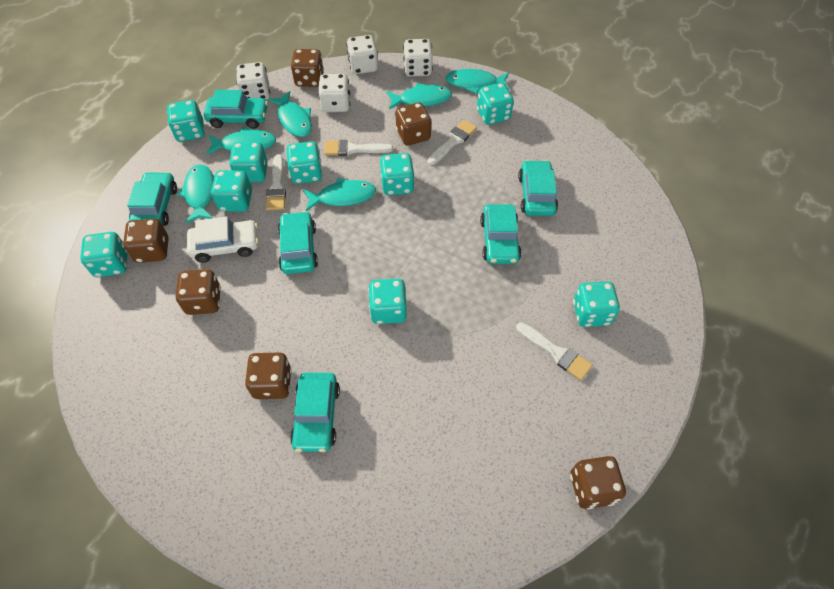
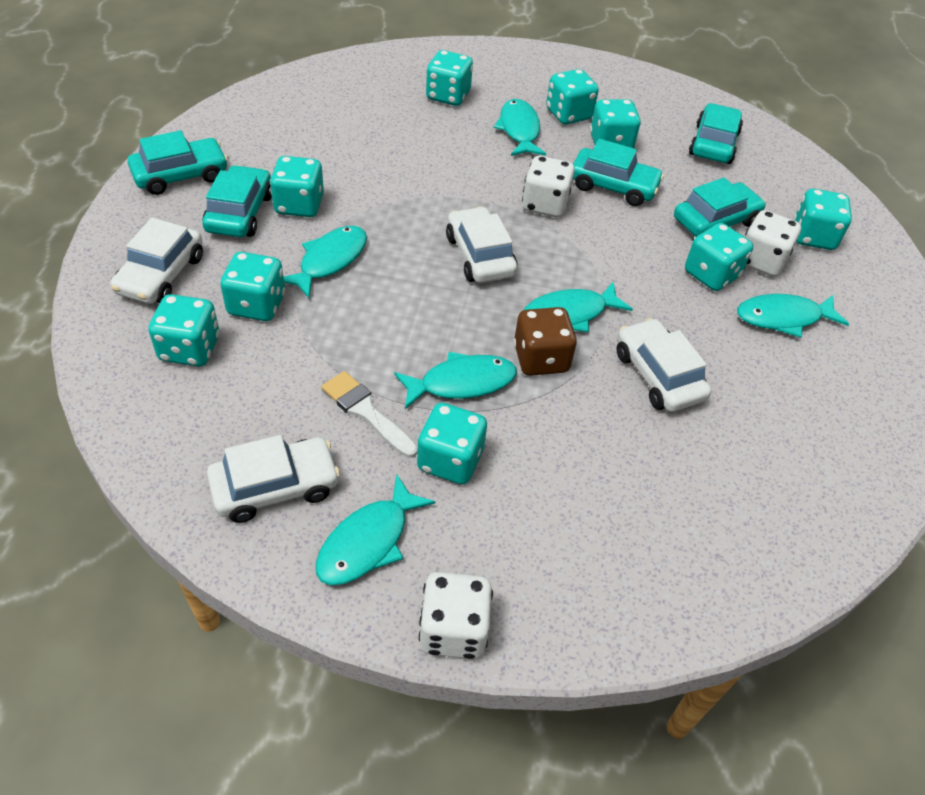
brown dice: 6 -> 1
turquoise car: 6 -> 5
white brush: 4 -> 1
white car: 1 -> 4
white dice: 4 -> 3

